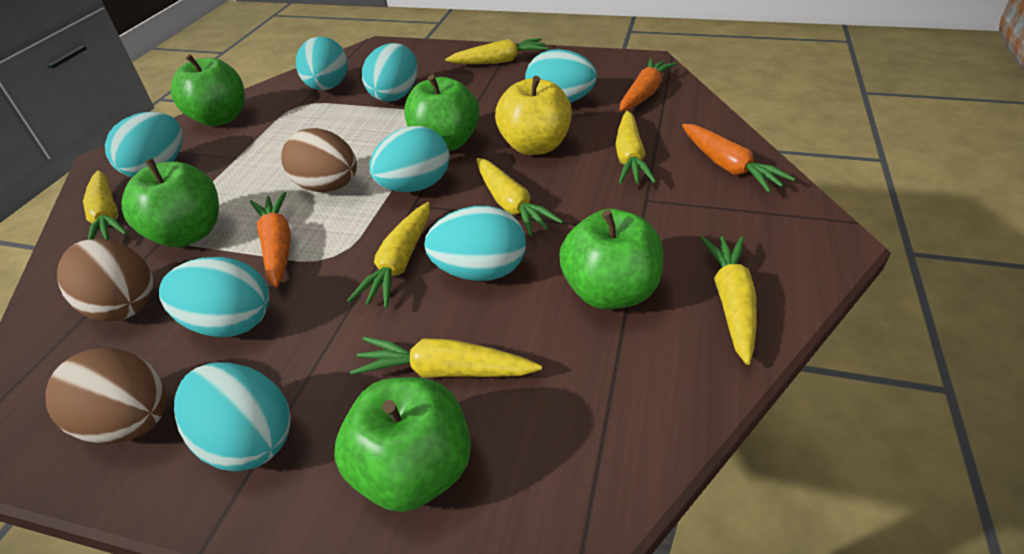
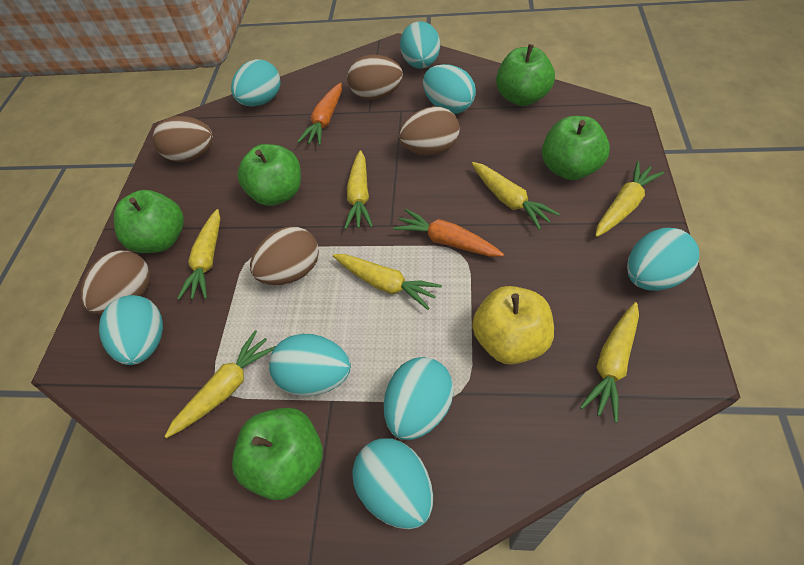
brown egg: 3 -> 5
orange carrot: 3 -> 2

